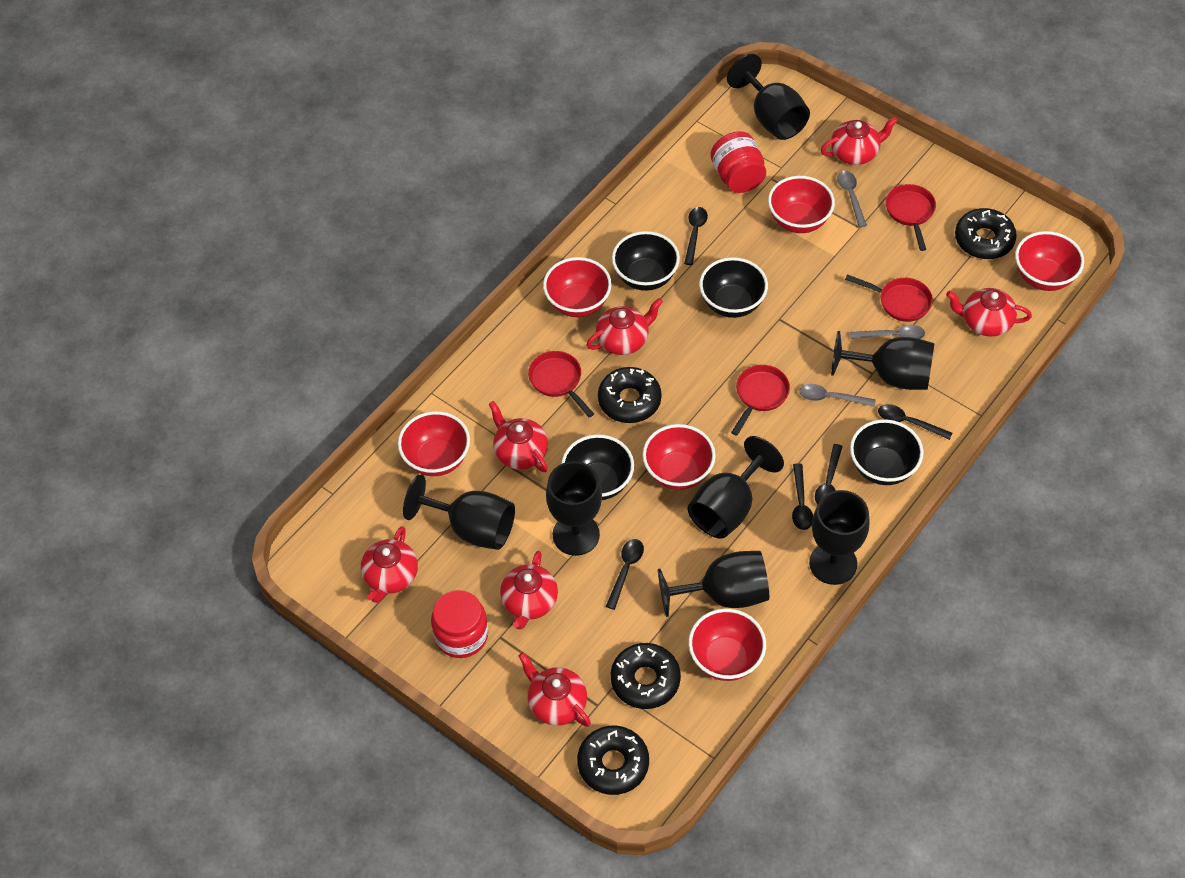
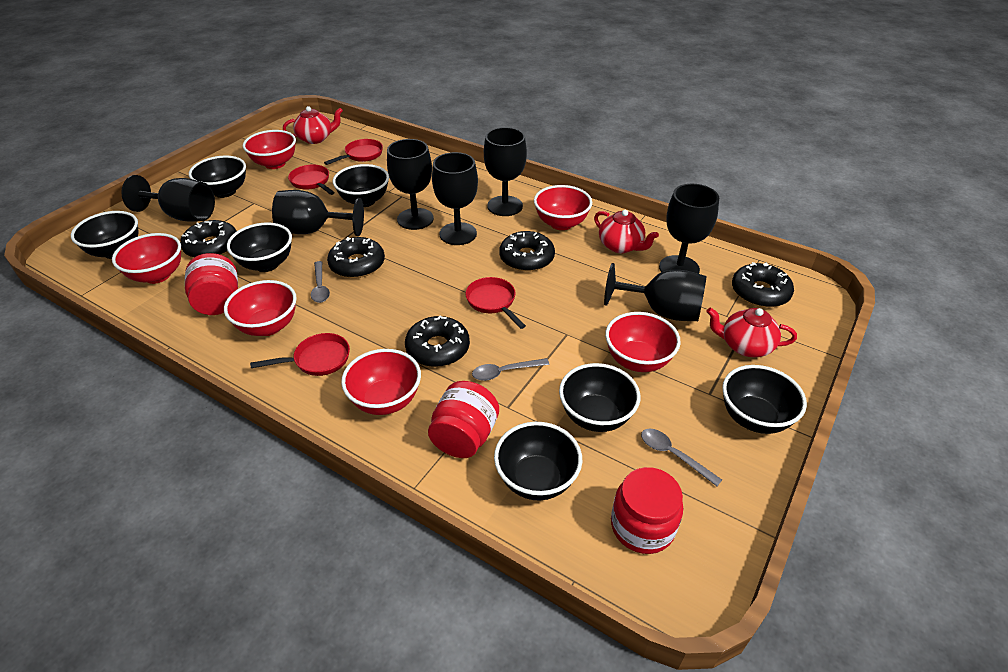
black bowl: 4 -> 7
black donut: 4 -> 5
black spoon: 5 -> 0
red jar: 2 -> 3
red teapot: 7 -> 3

